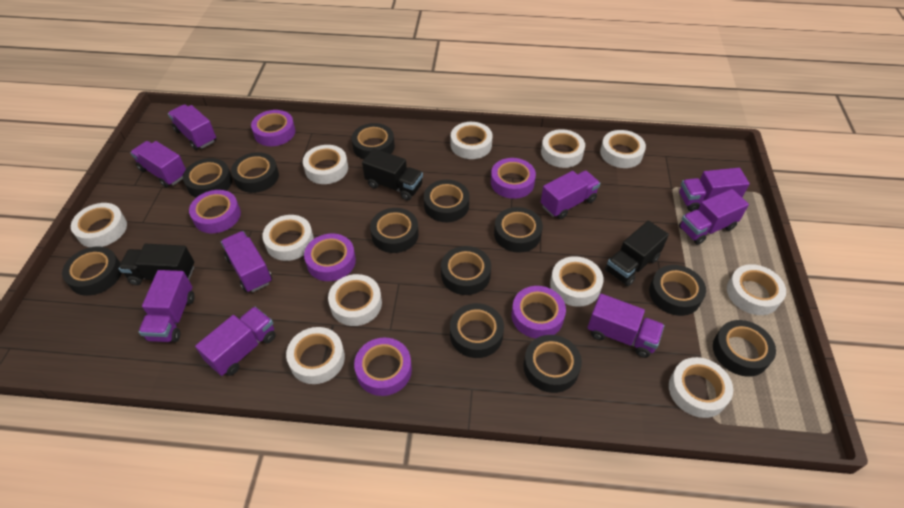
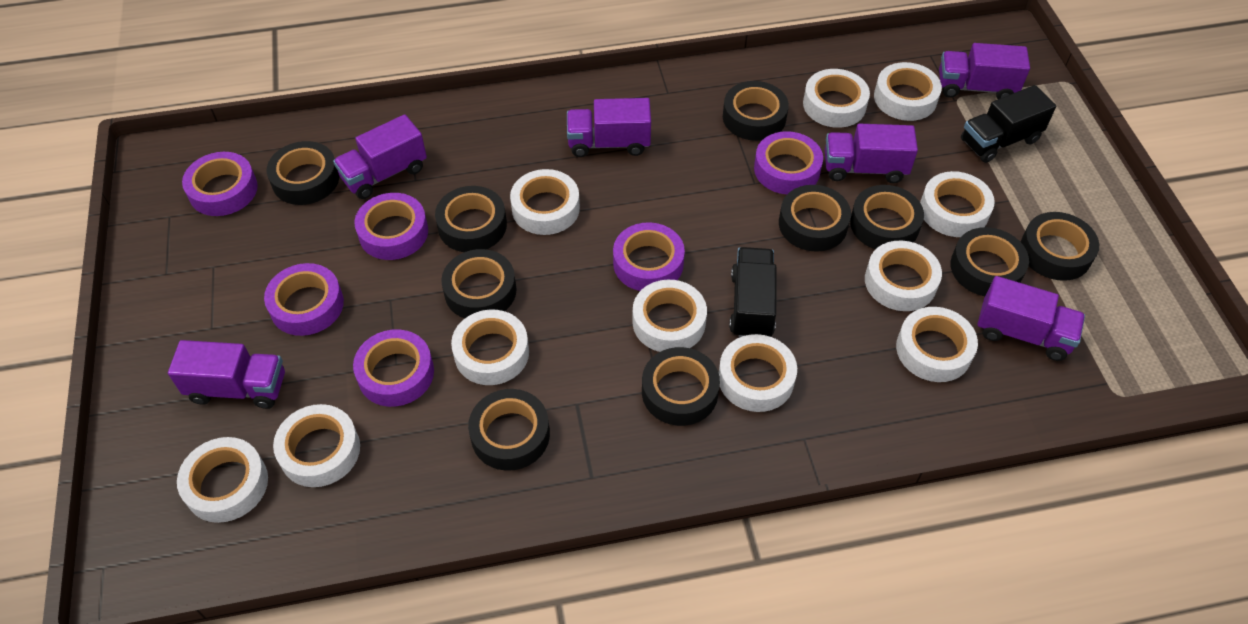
black tape: 12 -> 10
black truck: 3 -> 2
purple truck: 9 -> 6

